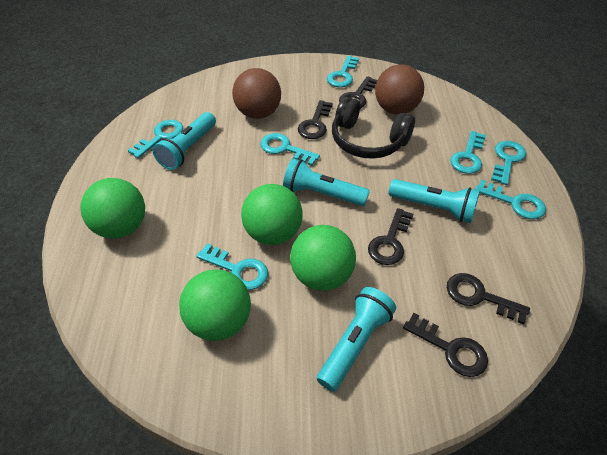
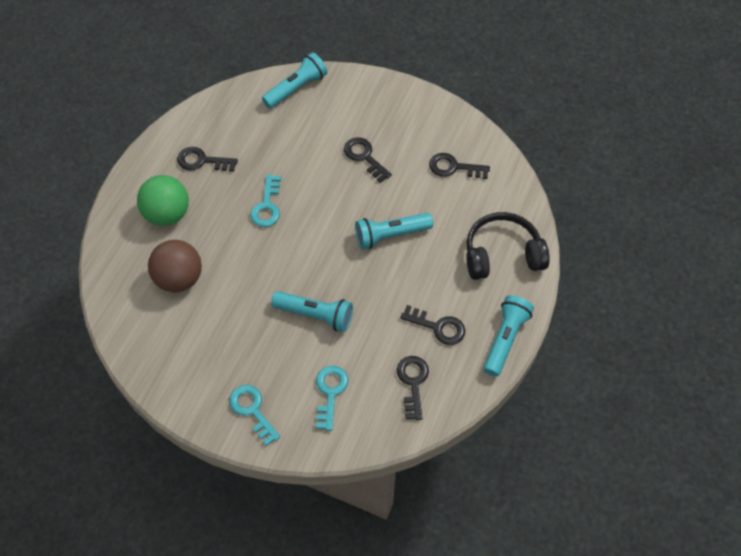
brown ball: 2 -> 1
green ball: 4 -> 1
turquoise key: 7 -> 3

